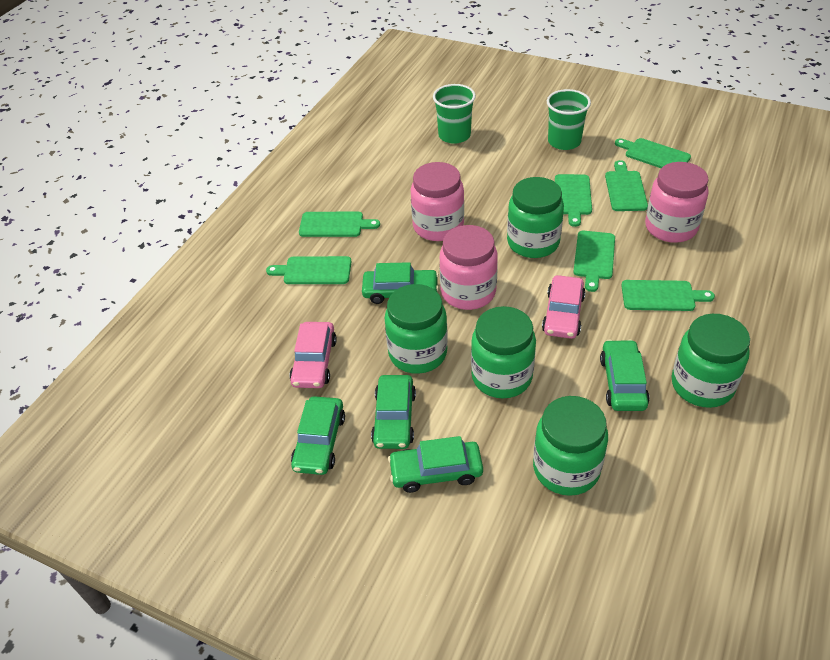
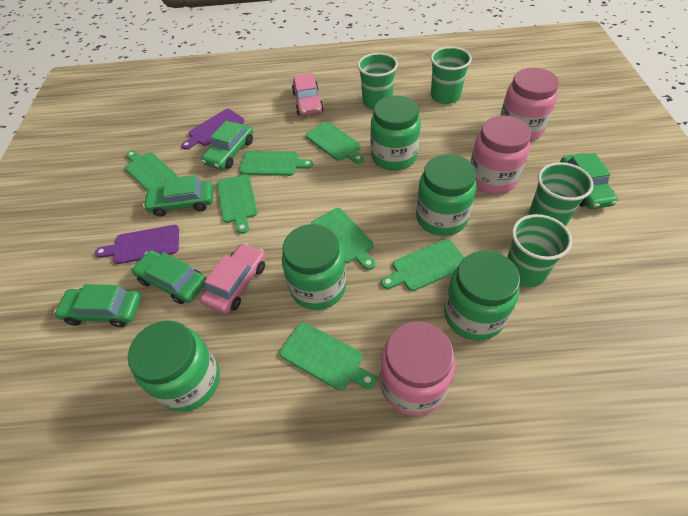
green cup: 2 -> 4
purple cutting board: 0 -> 2

